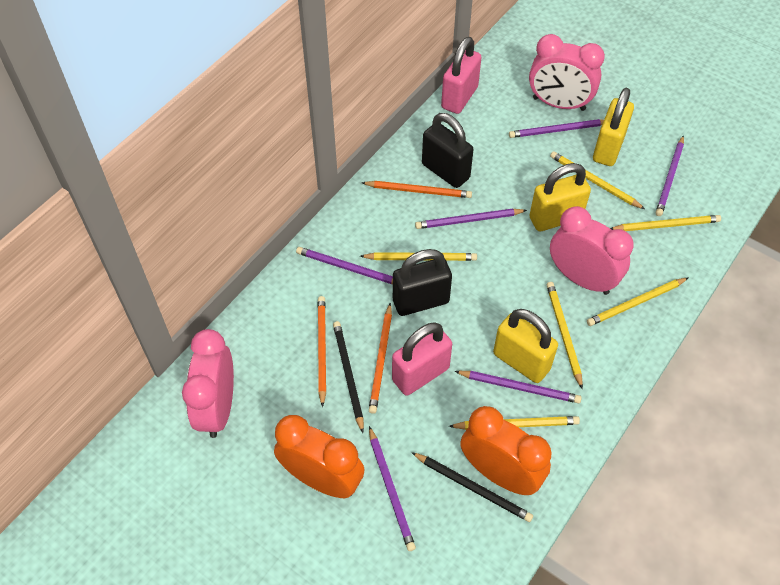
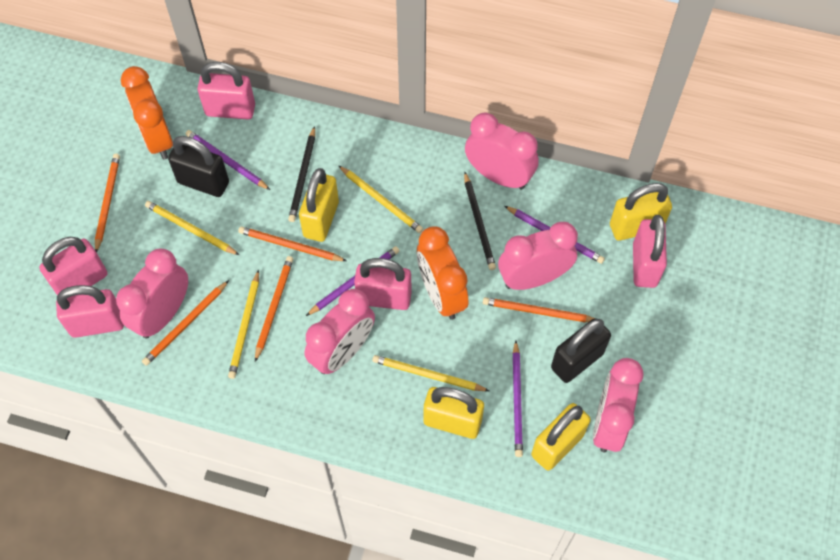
orange pencil: 3 -> 5
pink clock: 3 -> 5
pink padlock: 2 -> 5
purple pencil: 6 -> 4
yellow padlock: 3 -> 4
yellow pencil: 6 -> 4

